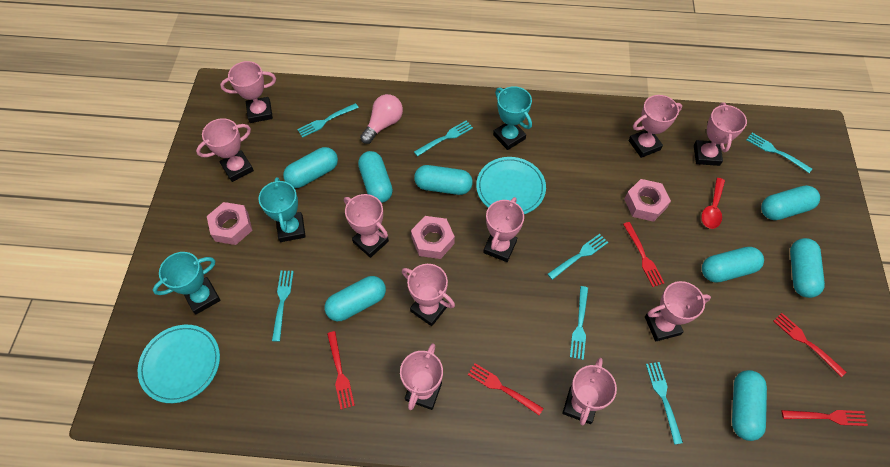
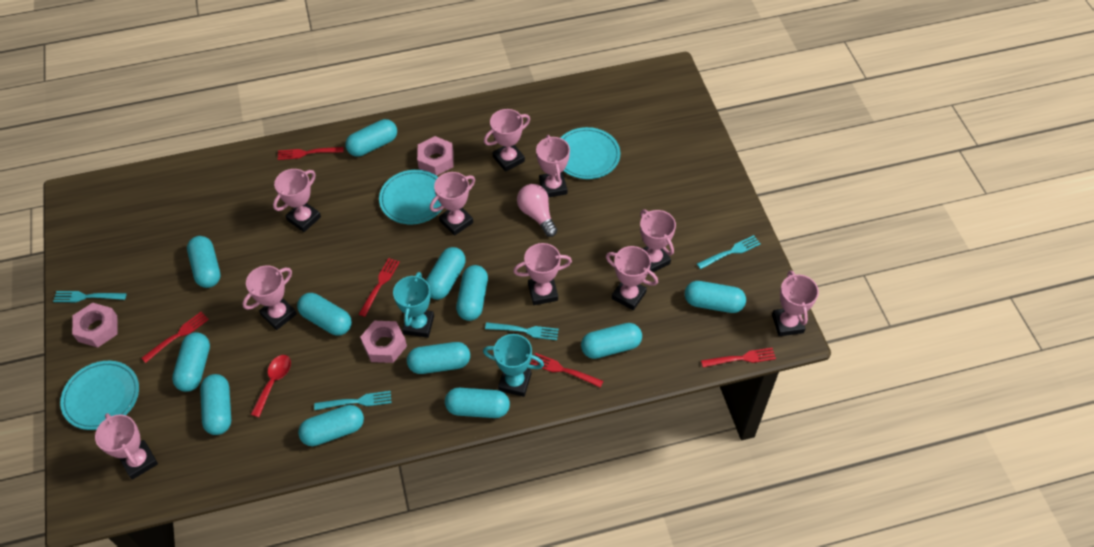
turquoise capsule: 8 -> 12
turquoise fork: 7 -> 4
turquoise plate: 2 -> 3
turquoise trophy: 3 -> 2

